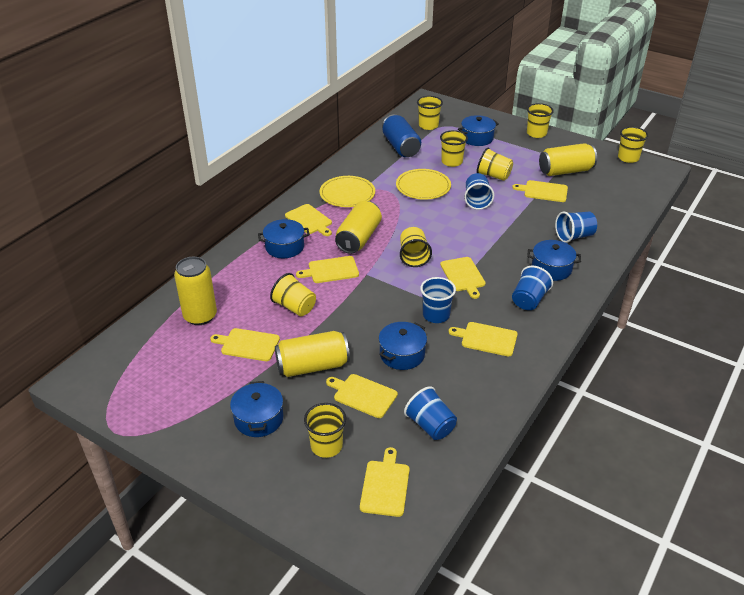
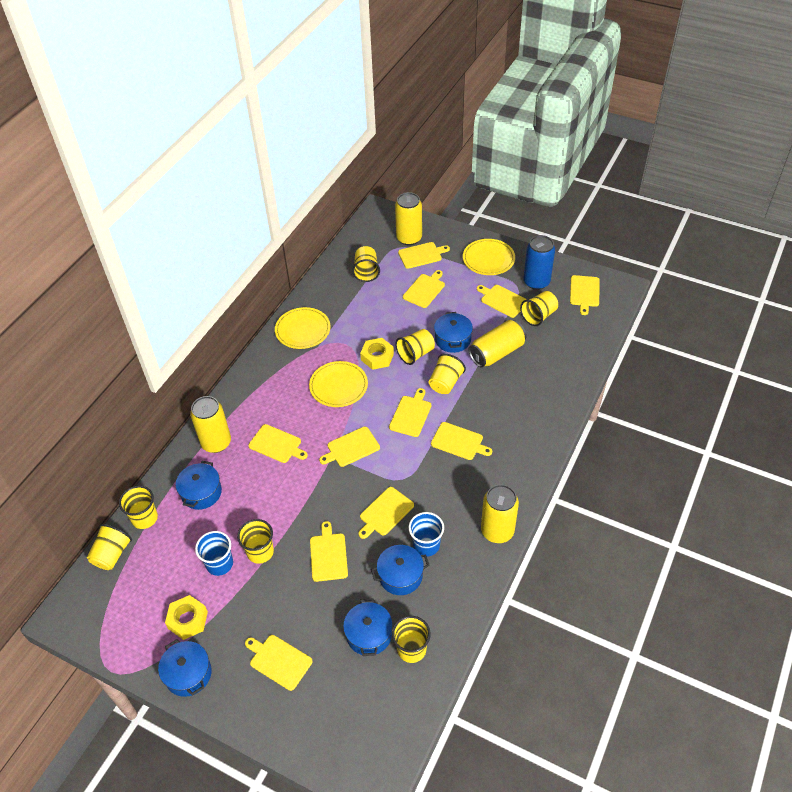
blue cup: 5 -> 2
yellow cutting board: 8 -> 11
yellow nut: 0 -> 2
yellow plate: 2 -> 3

